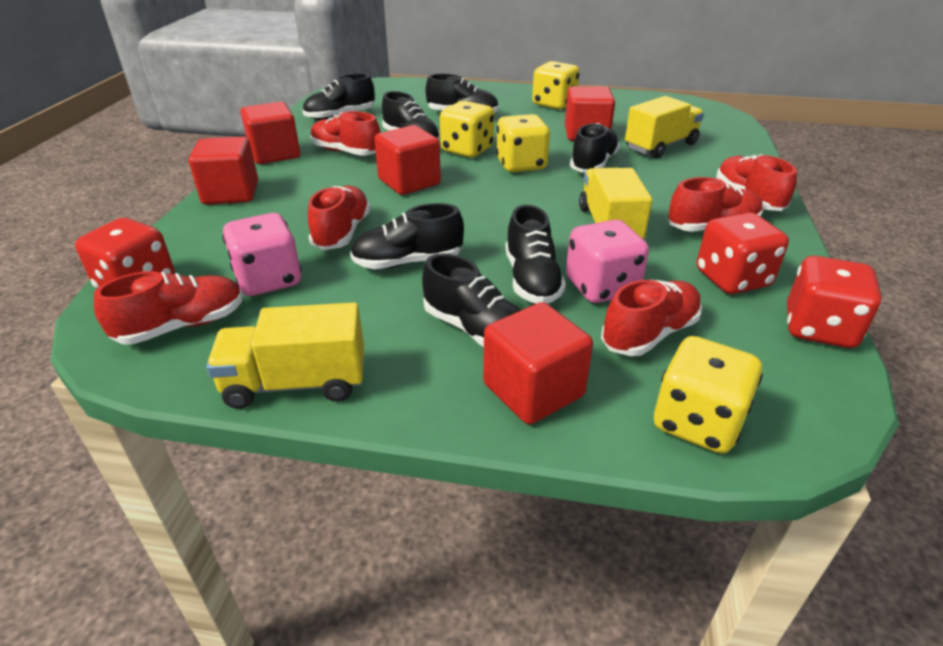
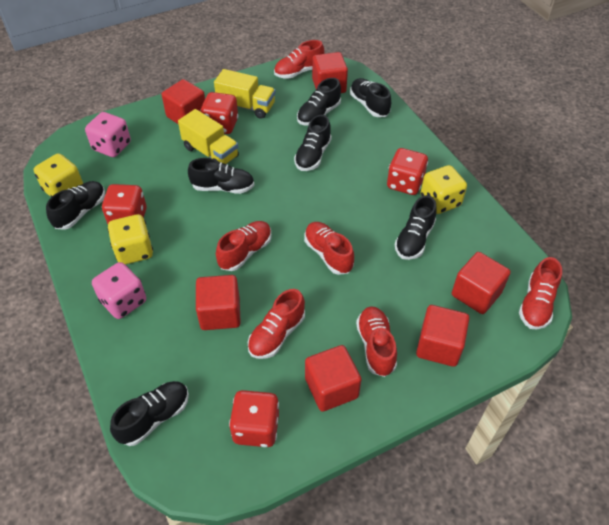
red cube: 5 -> 6
red dice: 3 -> 4
yellow dice: 4 -> 3
yellow truck: 3 -> 2

